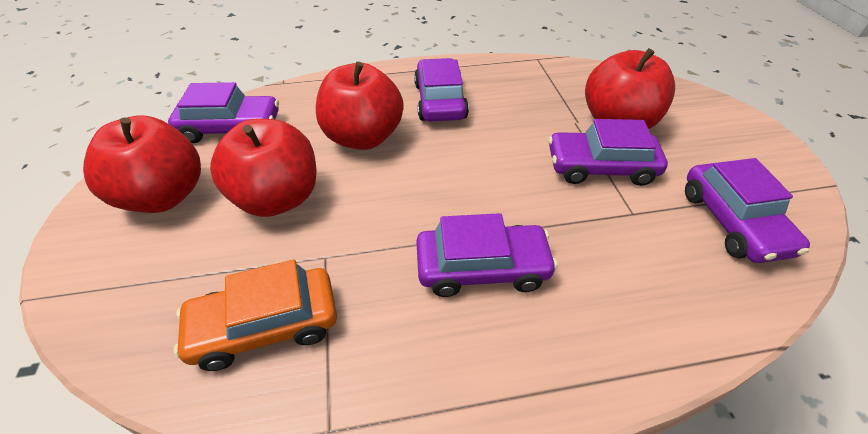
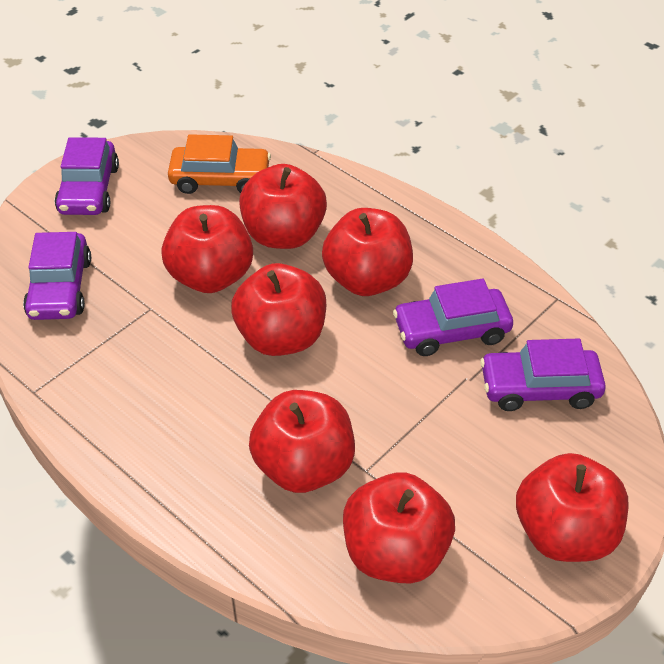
purple car: 5 -> 4
red apple: 4 -> 7

